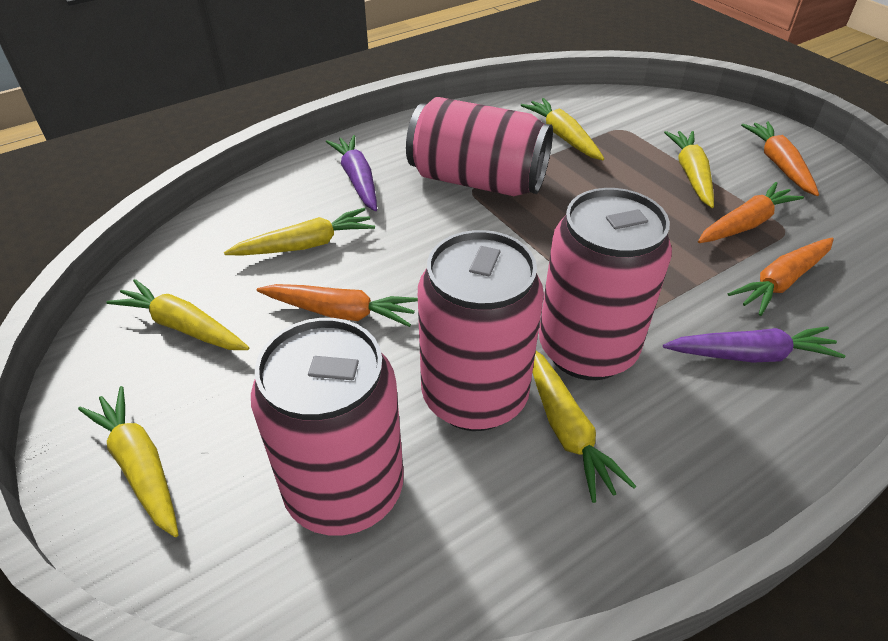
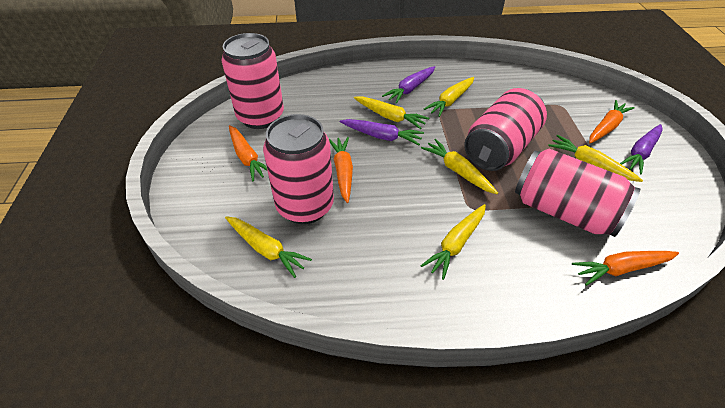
purple carrot: 2 -> 3

